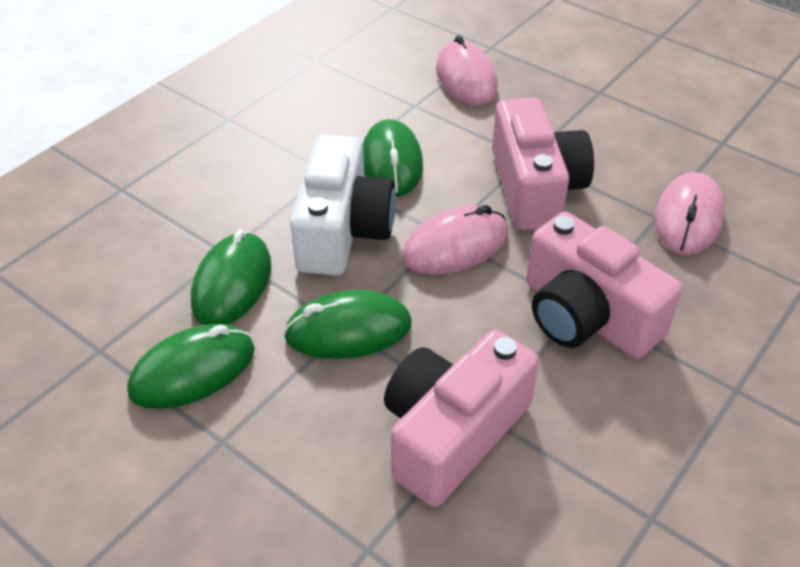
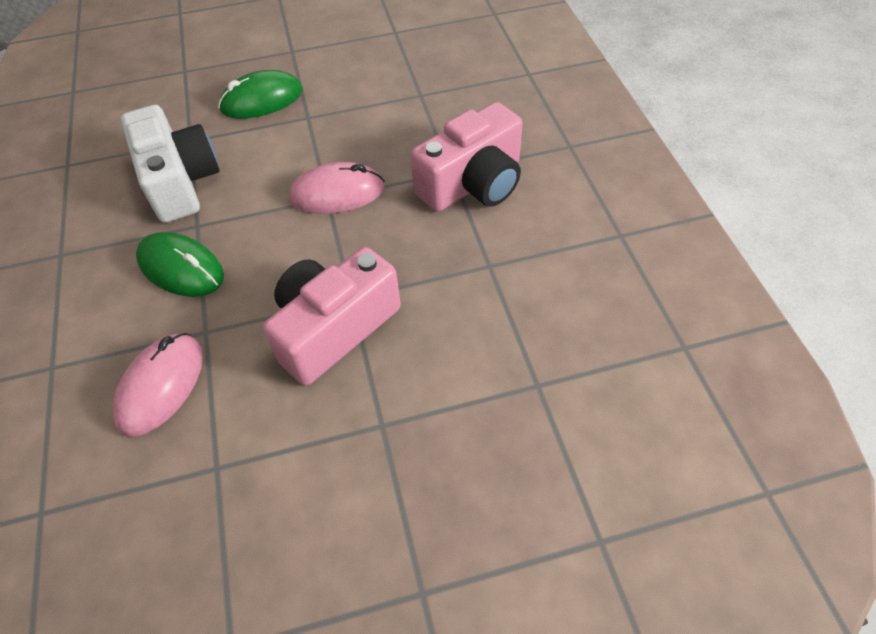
green mouse: 4 -> 2
pink camera: 3 -> 2
pink mouse: 3 -> 2

